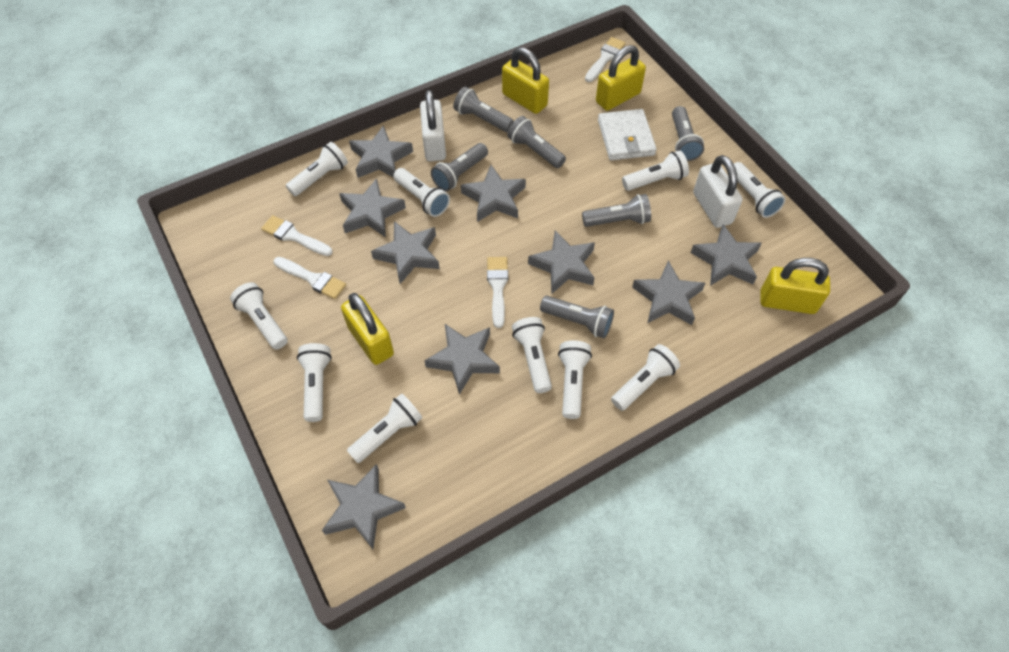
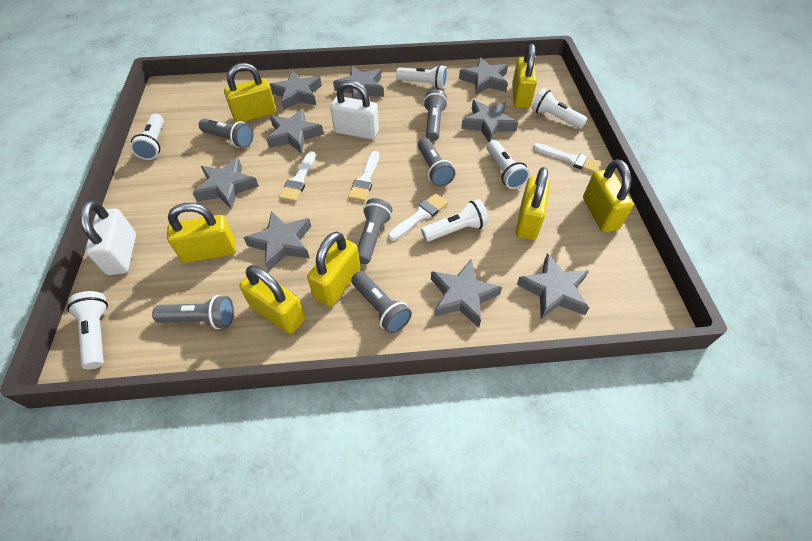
white flashlight: 10 -> 6
white wallet: 1 -> 0
yellow padlock: 4 -> 7

